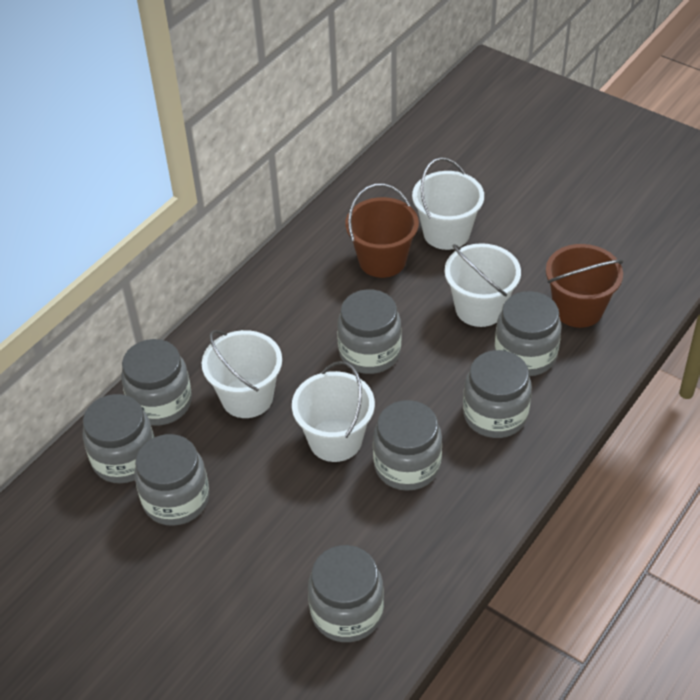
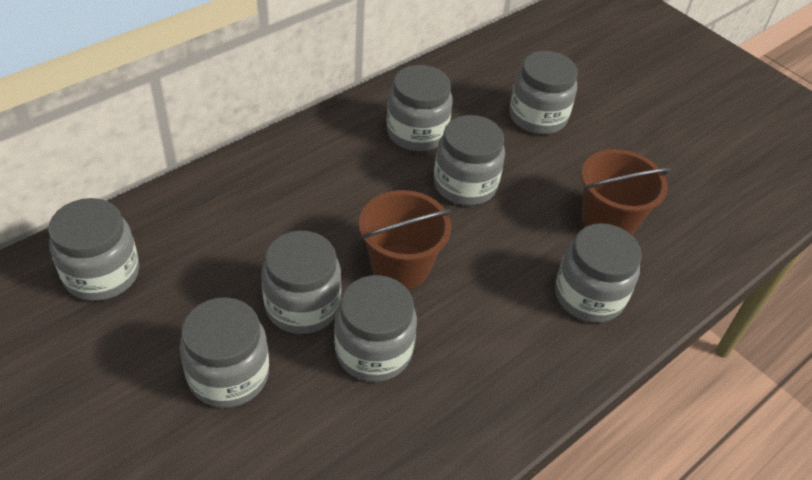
white bucket: 4 -> 0

